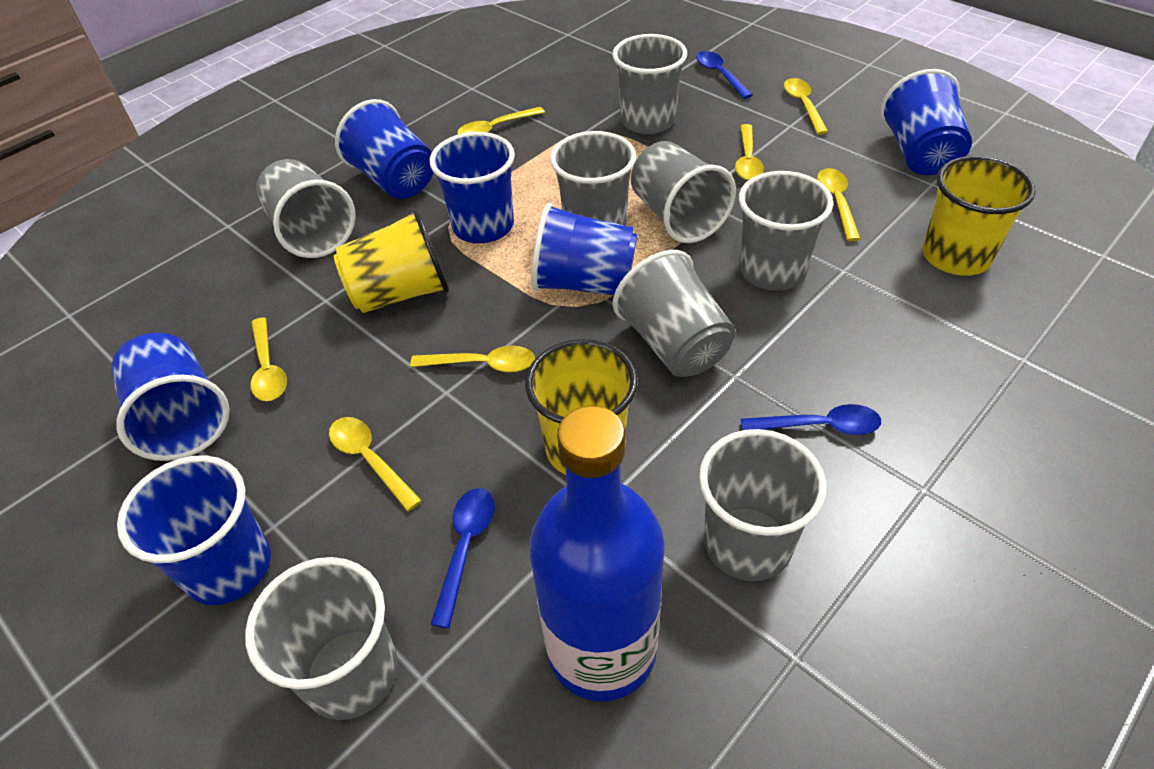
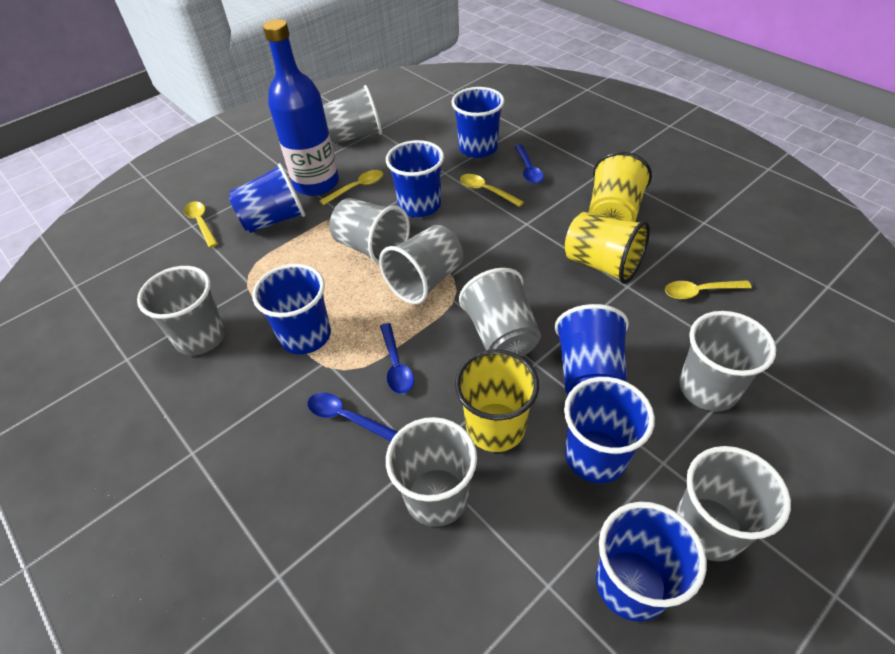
blue cup: 6 -> 7
yellow spoon: 7 -> 4

